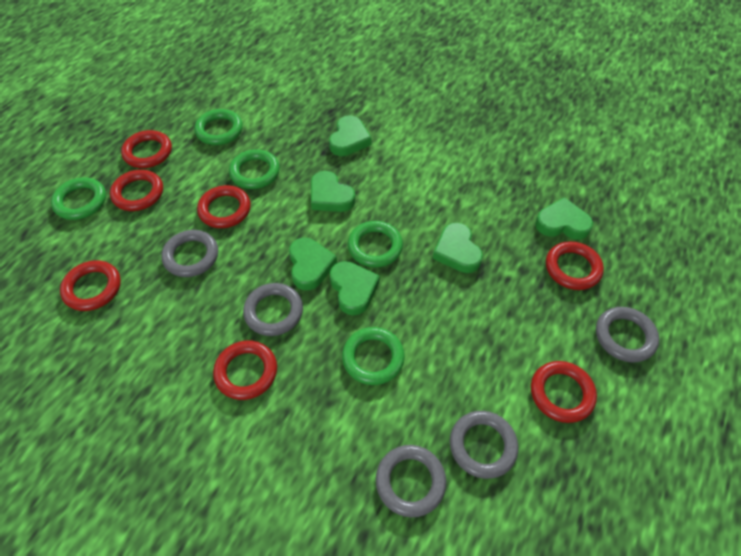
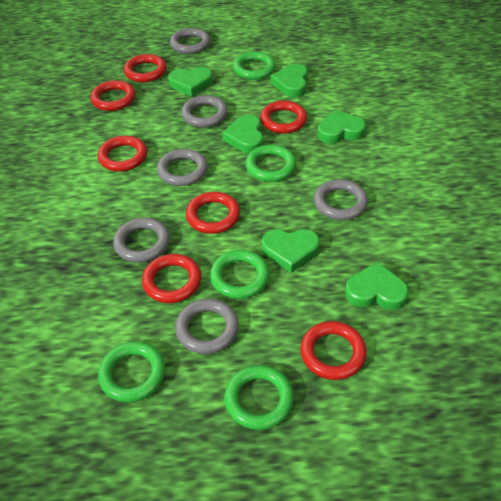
grey ring: 5 -> 6

